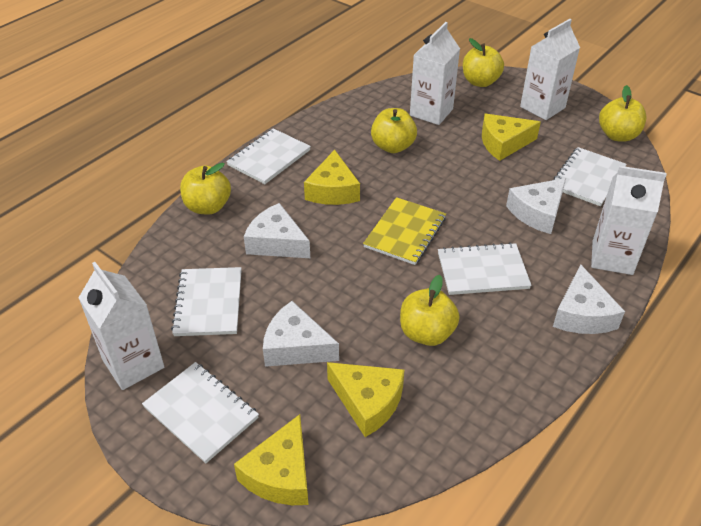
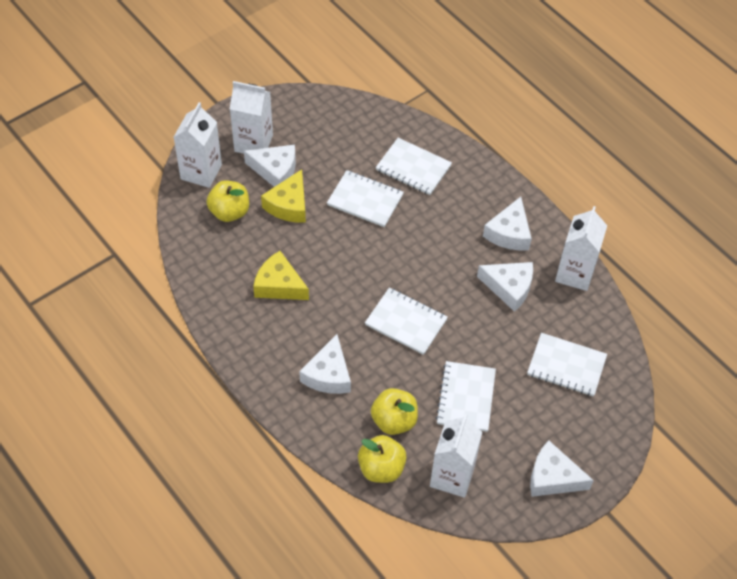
white cheese: 4 -> 5
yellow apple: 5 -> 3
yellow cheese: 4 -> 2
yellow notebook: 1 -> 0

